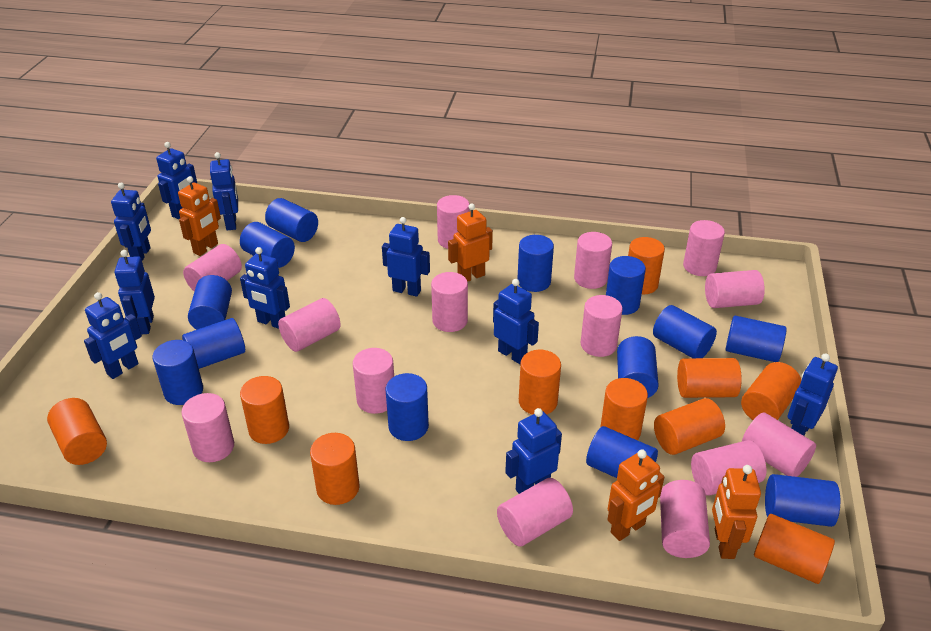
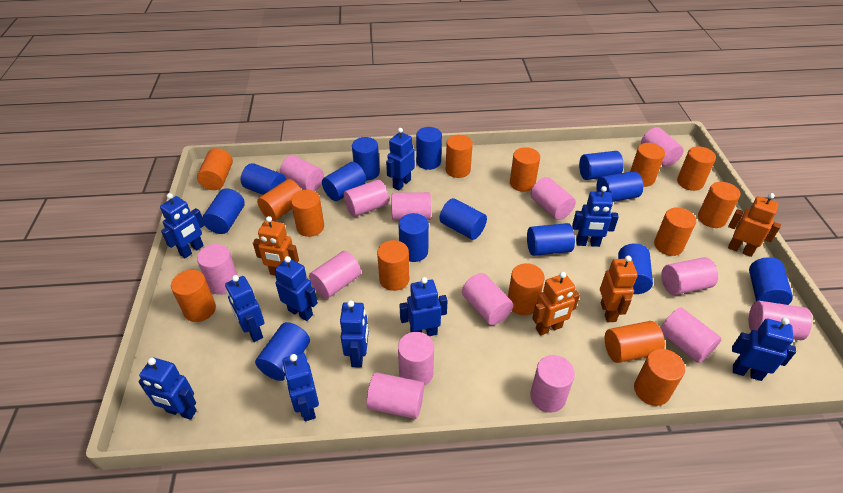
orange cylinder: 10 -> 14

